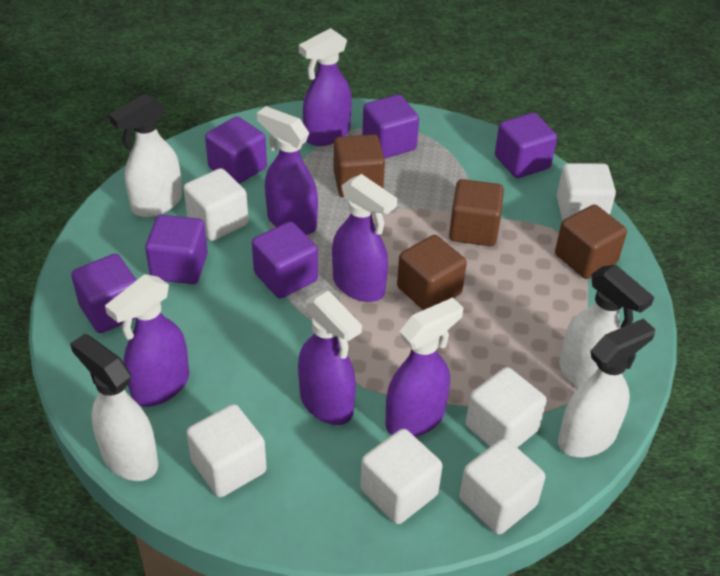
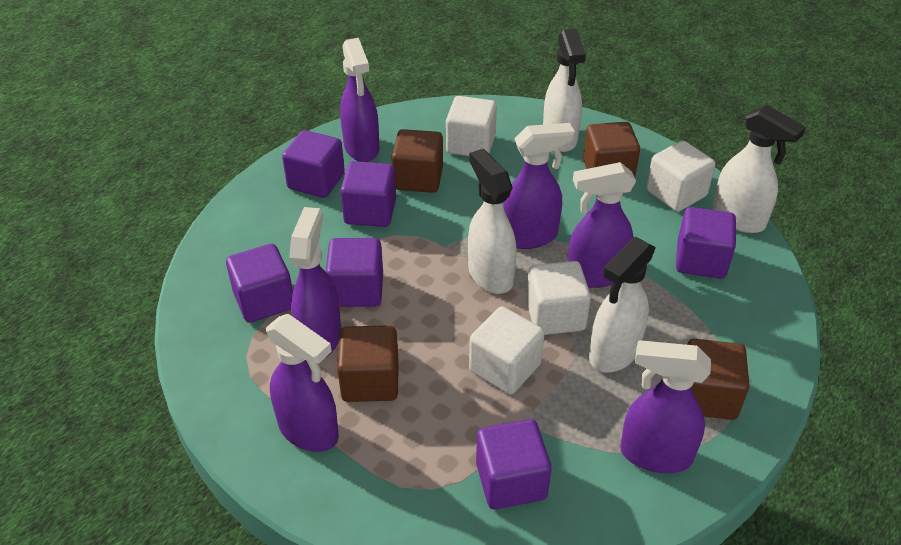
white cube: 6 -> 4

